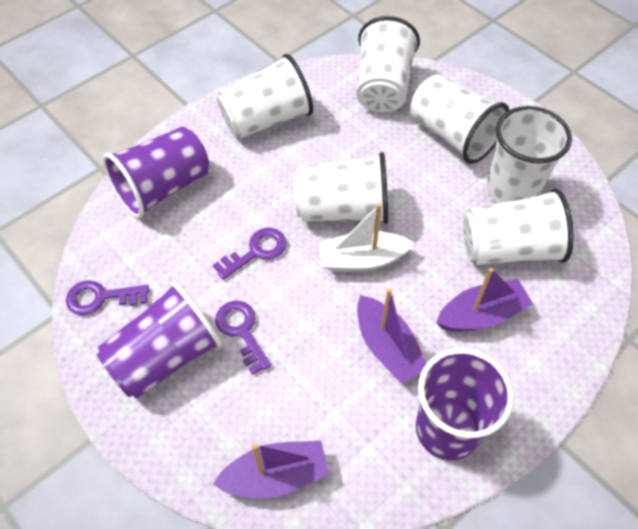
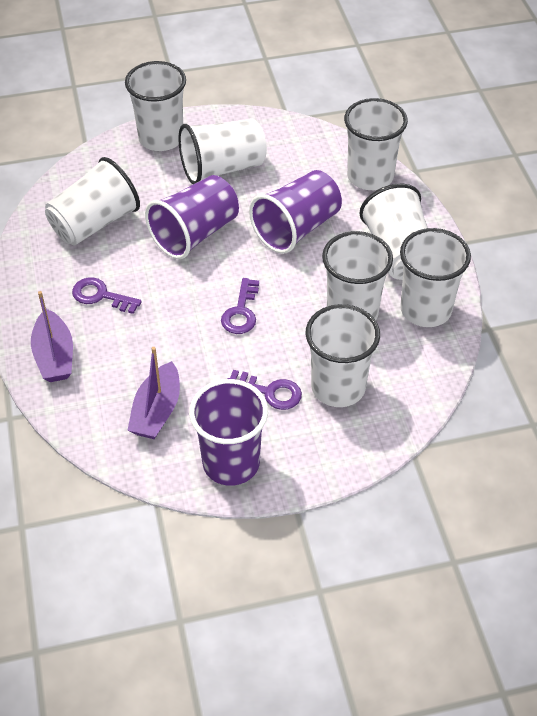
purple boat: 3 -> 2
white boat: 1 -> 0
white cup: 6 -> 8

